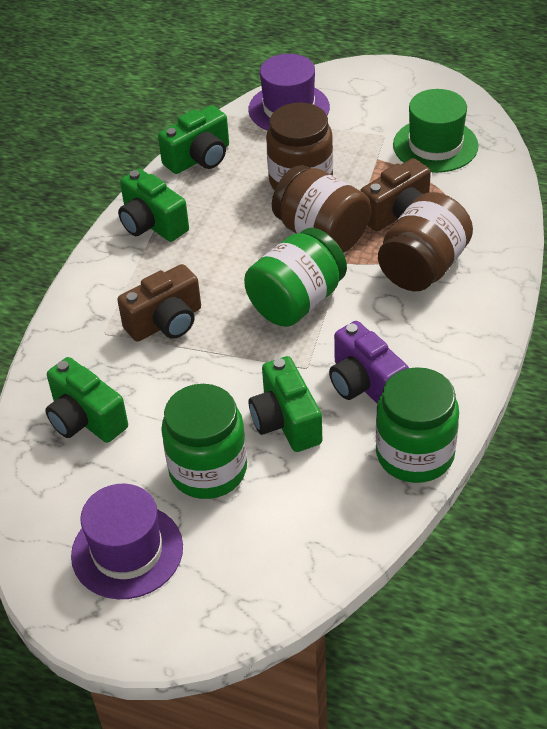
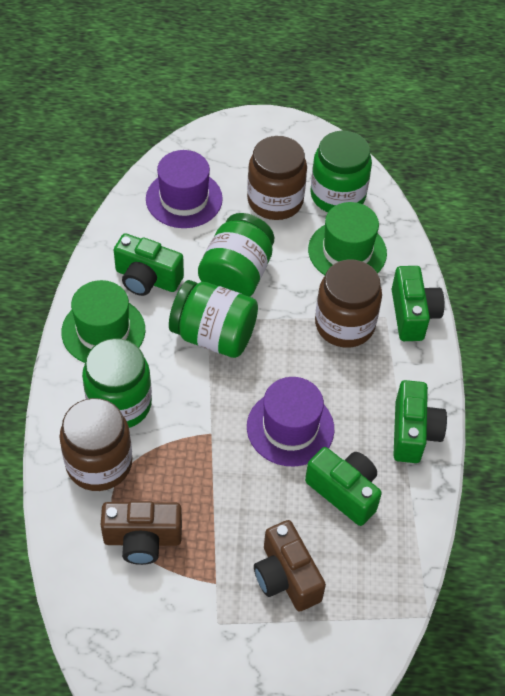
green hat: 1 -> 2
green jar: 3 -> 4
purple camera: 1 -> 0

